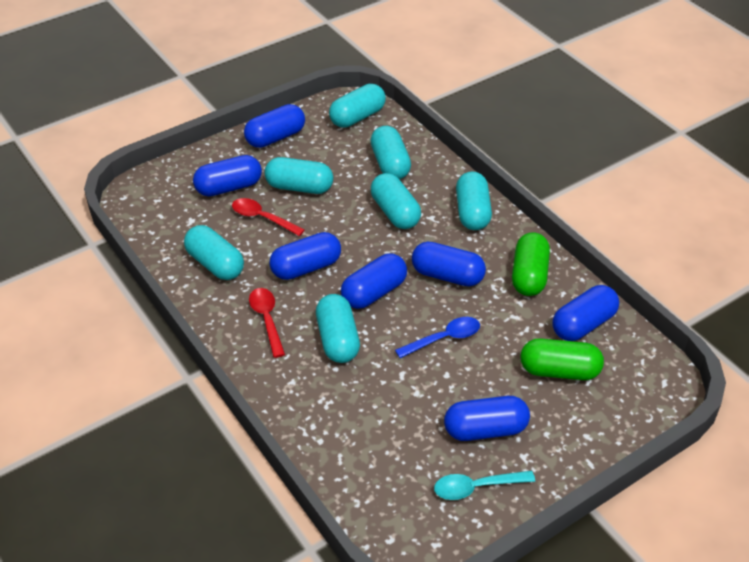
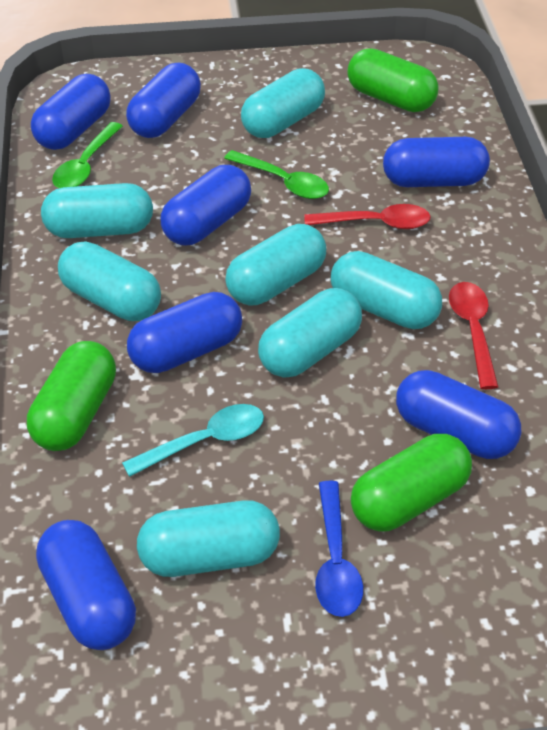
green capsule: 2 -> 3
green spoon: 0 -> 2

